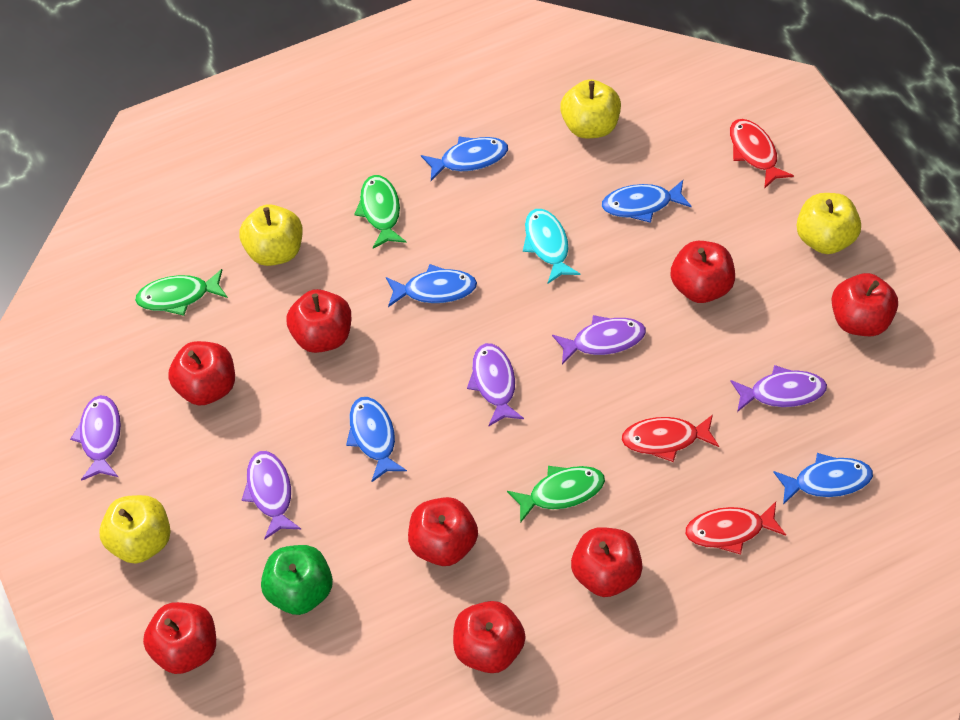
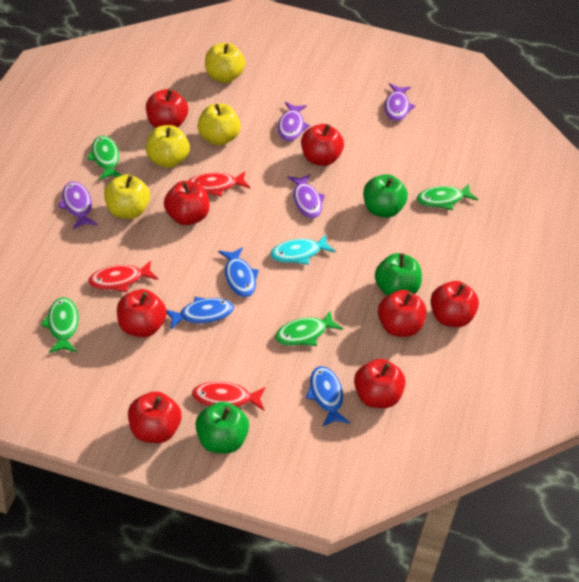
blue fish: 5 -> 3
green apple: 1 -> 3
green fish: 3 -> 4
purple fish: 5 -> 4

